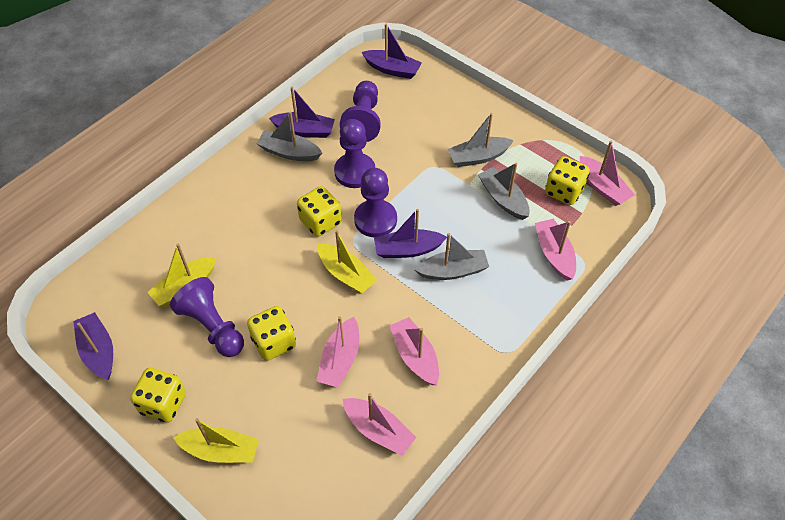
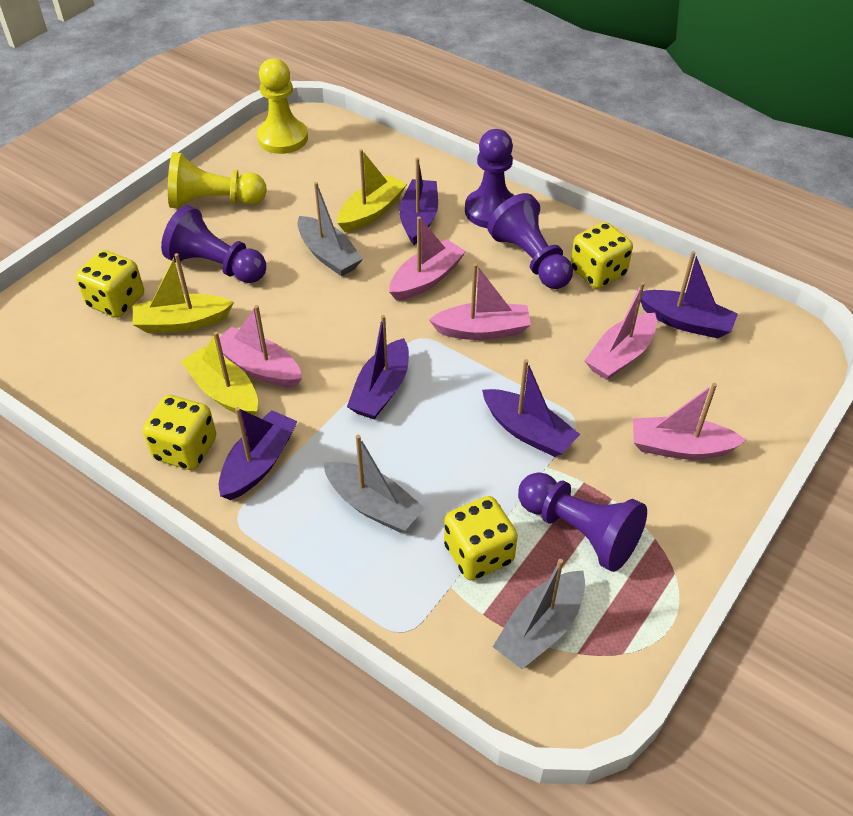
grey boat: 4 -> 3
purple boat: 4 -> 5
yellow pawn: 0 -> 2

